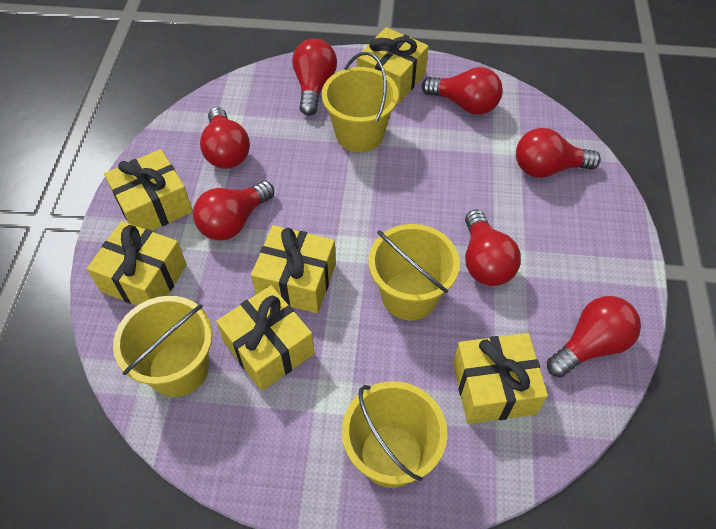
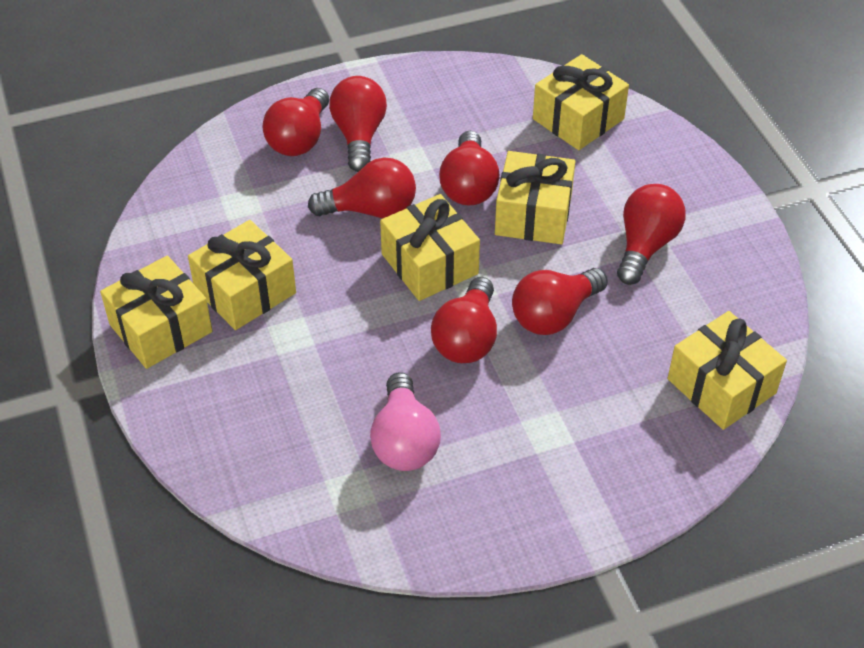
pink light bulb: 0 -> 1
yellow bucket: 4 -> 0

